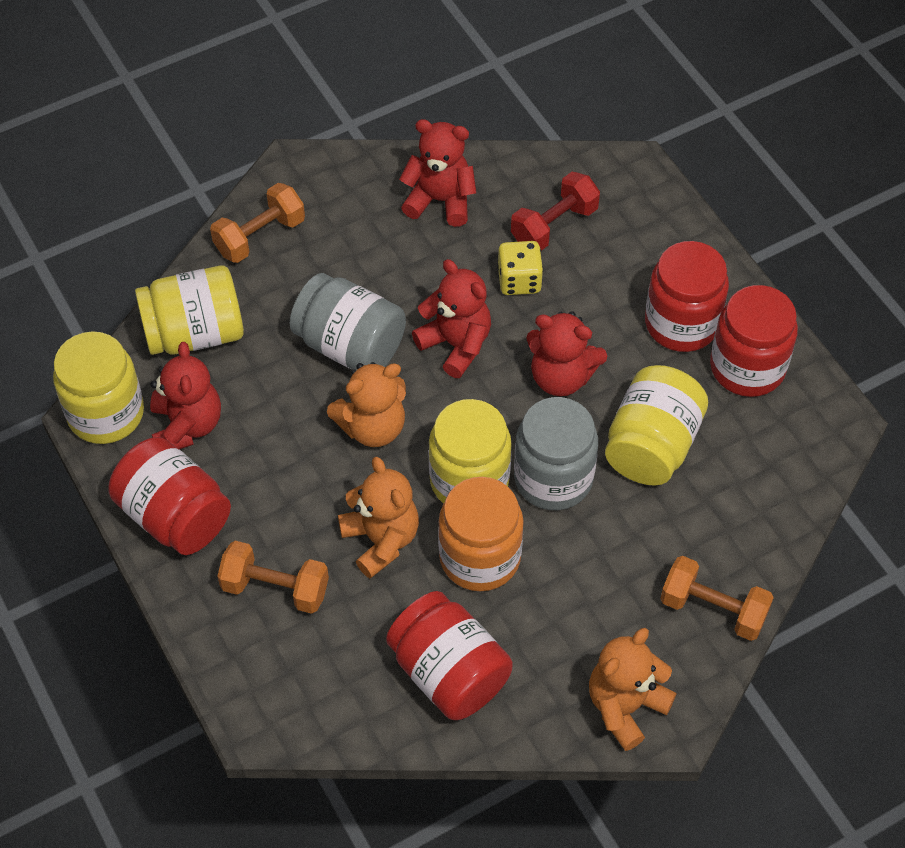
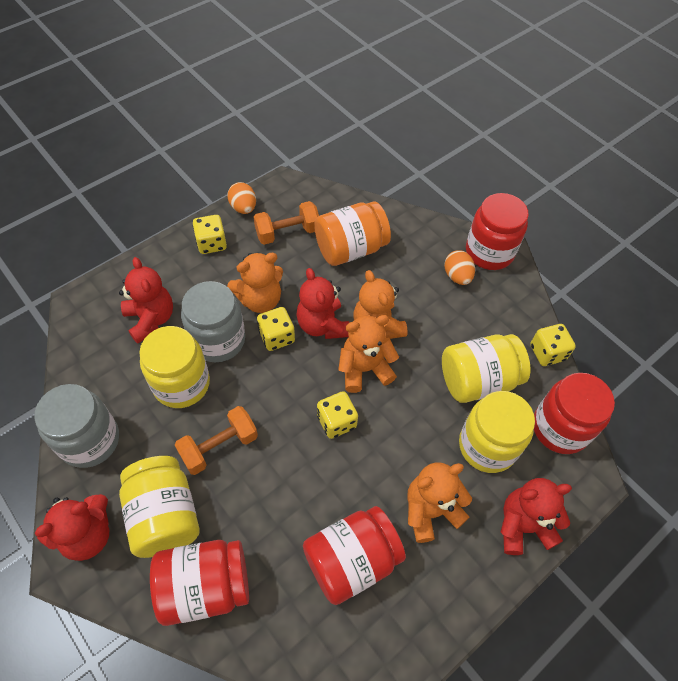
orange dumbbell: 3 -> 2
orange egg: 0 -> 2
orange teddy bear: 3 -> 4
red dumbbell: 1 -> 0
yellow dice: 1 -> 4

